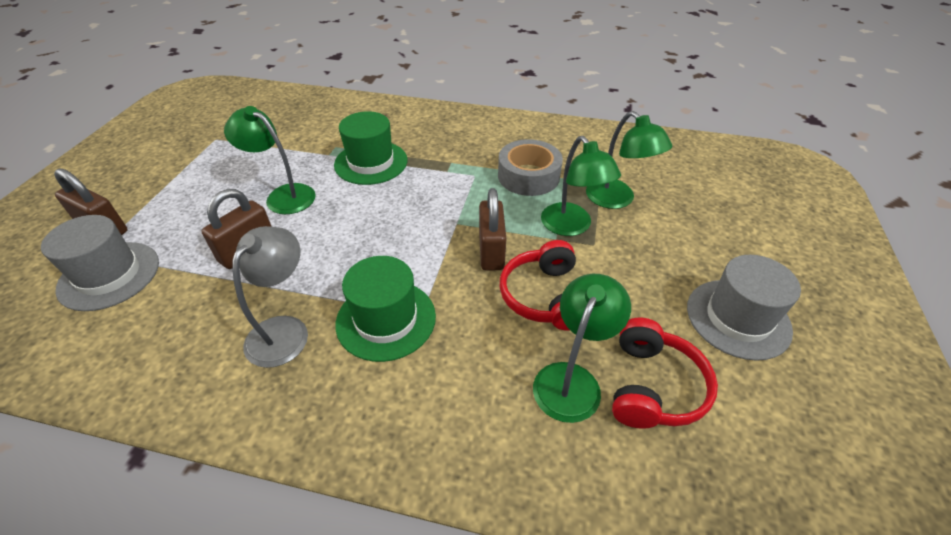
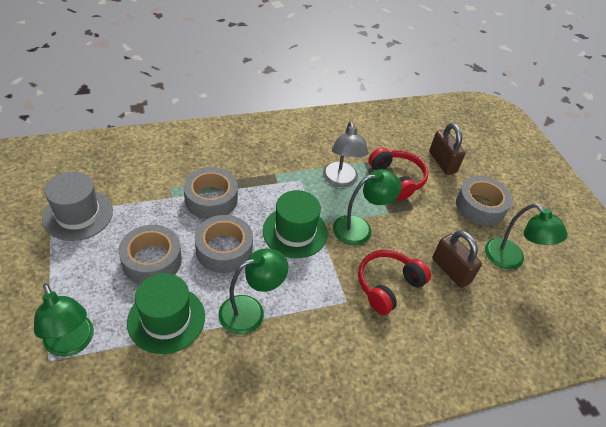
brown padlock: 3 -> 2
grey hat: 2 -> 1
grey tape: 1 -> 4

